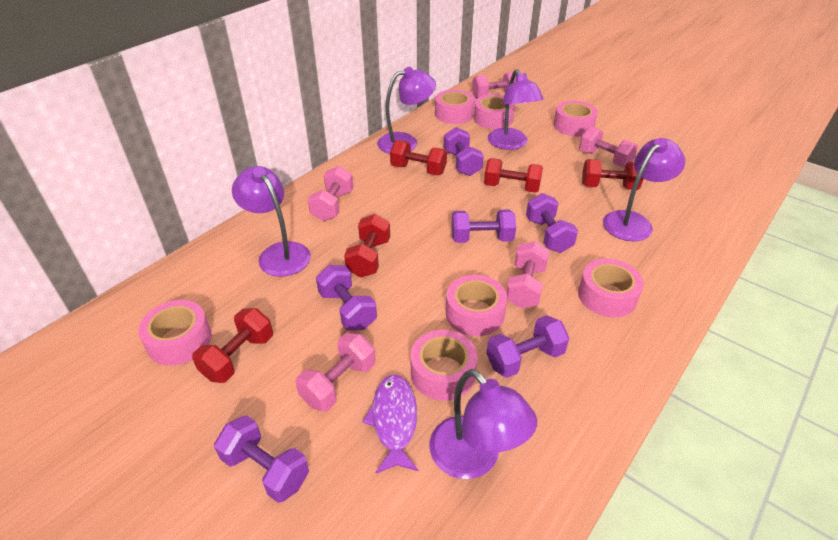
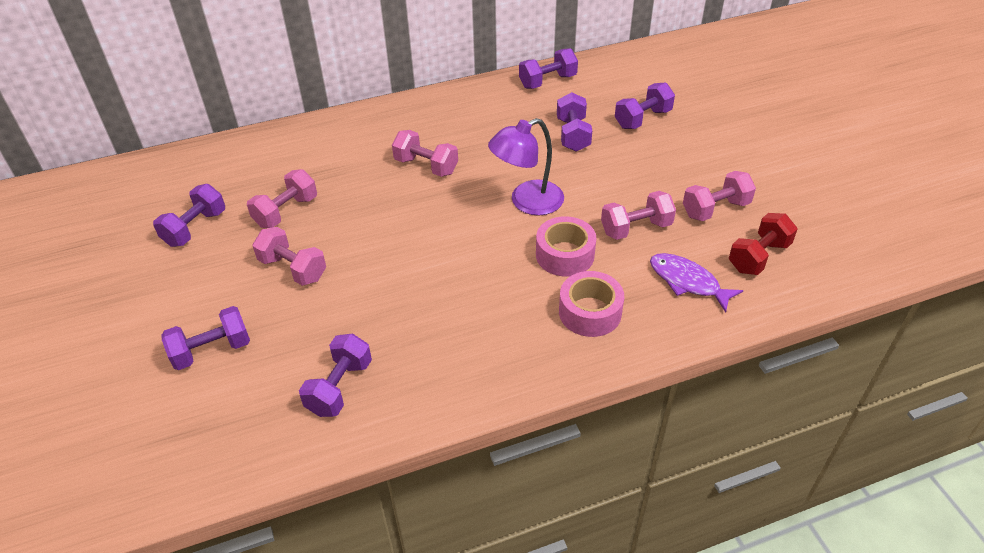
pink tape: 7 -> 2
purple lamp: 5 -> 1
red dumbbell: 5 -> 1

